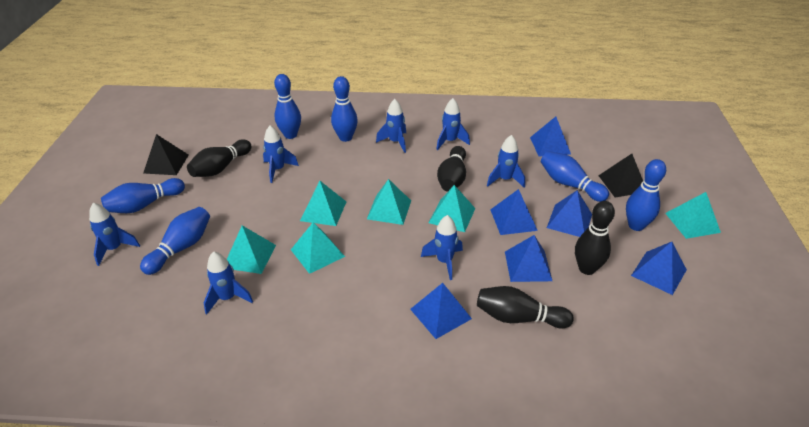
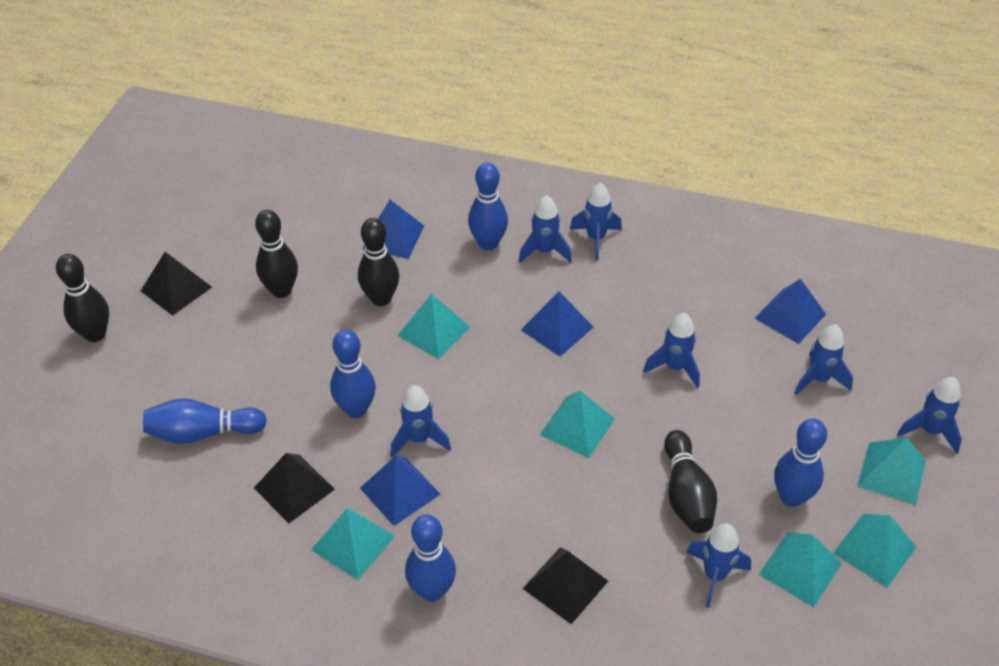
black pyramid: 2 -> 3
blue bowling pin: 6 -> 5
blue pyramid: 6 -> 4

